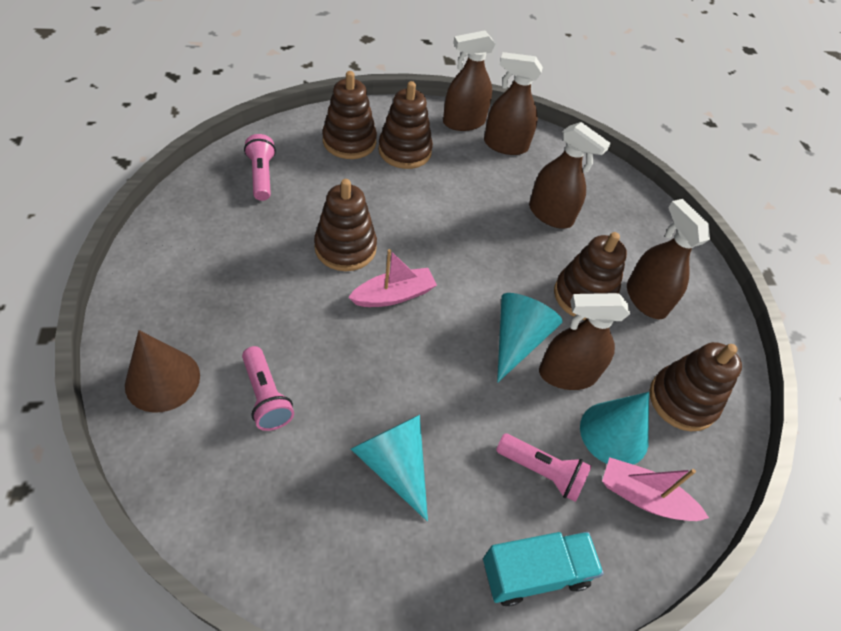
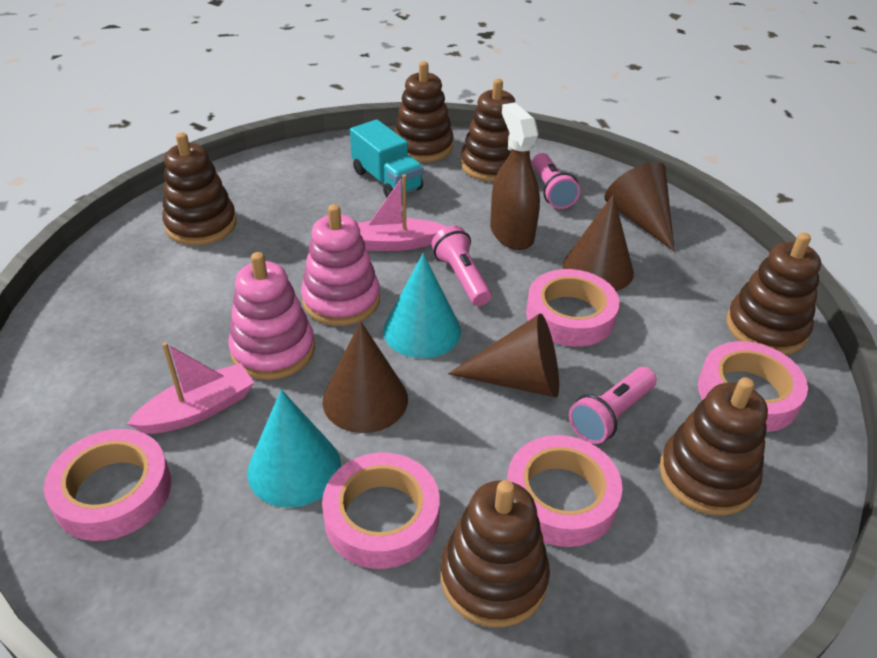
brown cone: 1 -> 4
brown spray bottle: 5 -> 1
brown stacking toy: 5 -> 6
pink stacking toy: 0 -> 2
pink tape: 0 -> 5
turquoise cone: 3 -> 2

